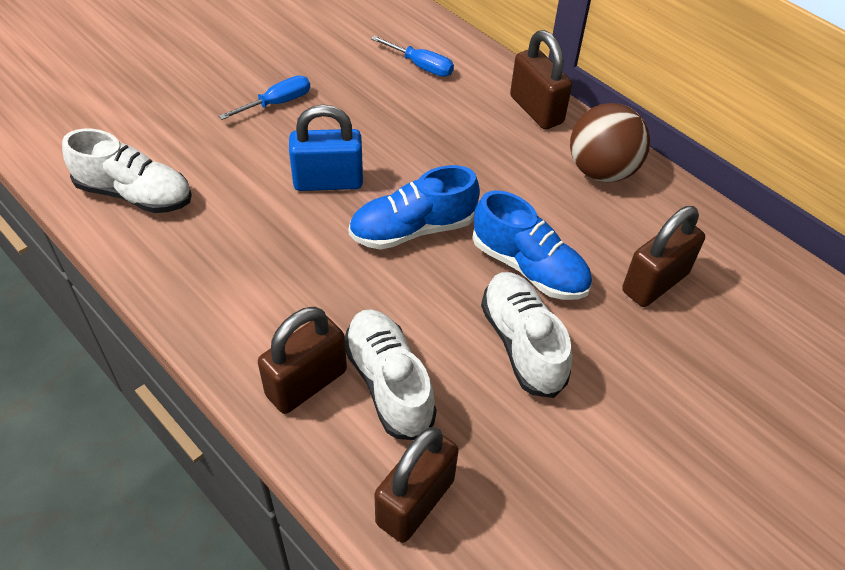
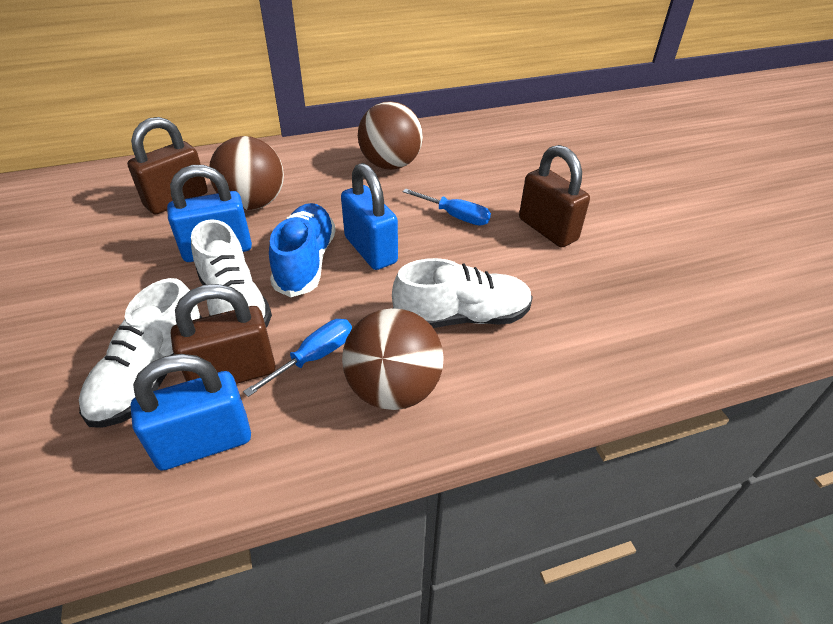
blue padlock: 1 -> 3
blue shoe: 2 -> 1
brown ball: 1 -> 3
brown padlock: 4 -> 3

